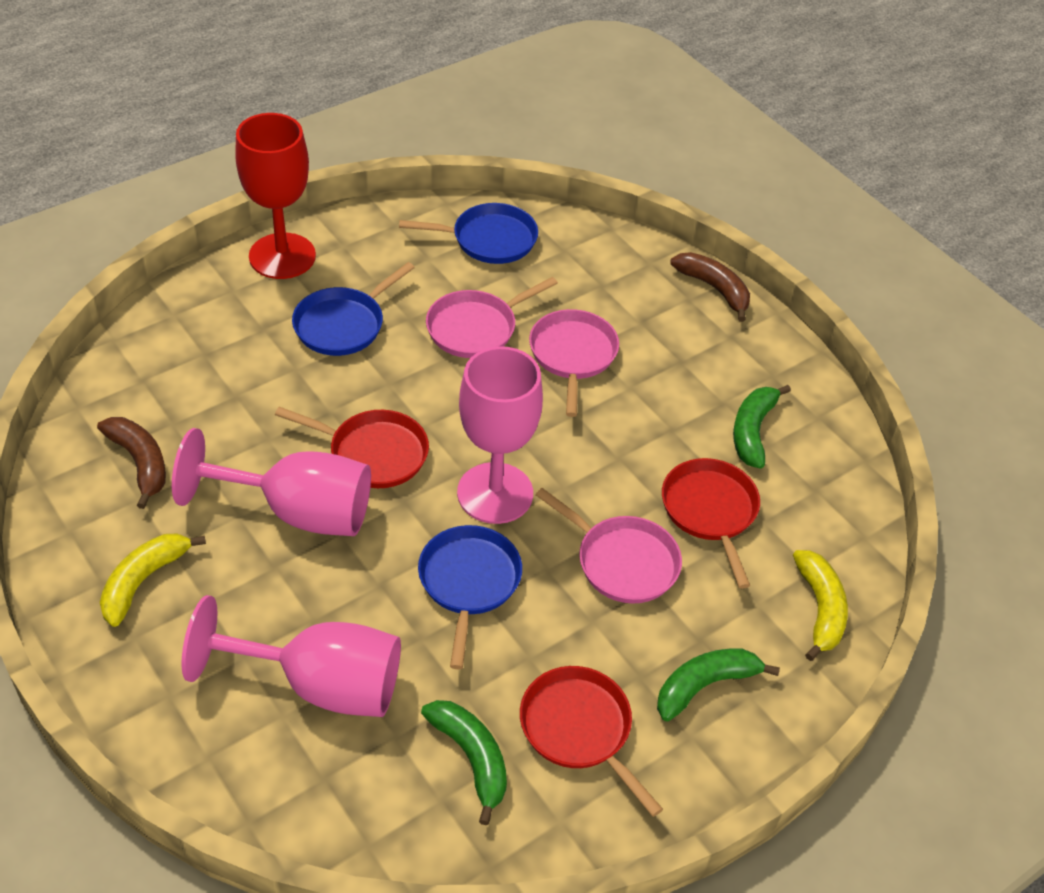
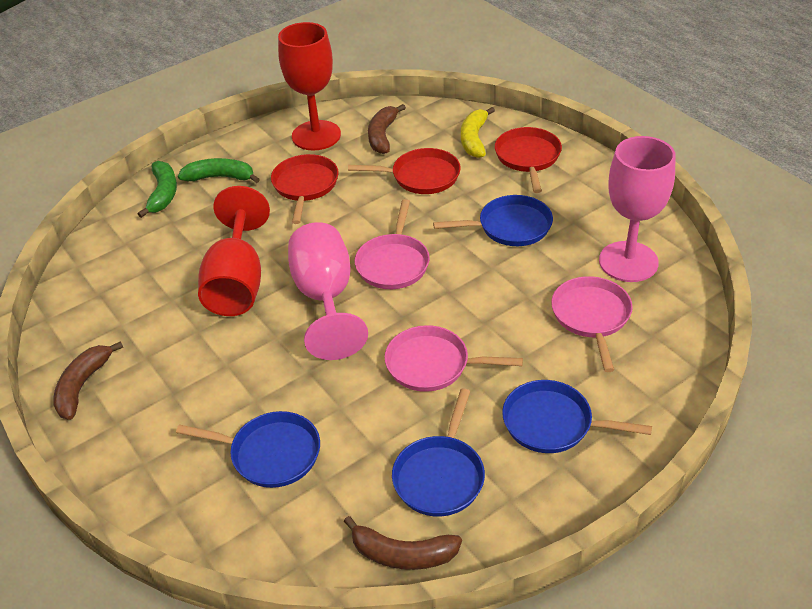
blue pan: 3 -> 4
brown banana: 2 -> 3
green banana: 3 -> 2
pink goblet: 3 -> 2
red goblet: 1 -> 2
yellow banana: 2 -> 1

